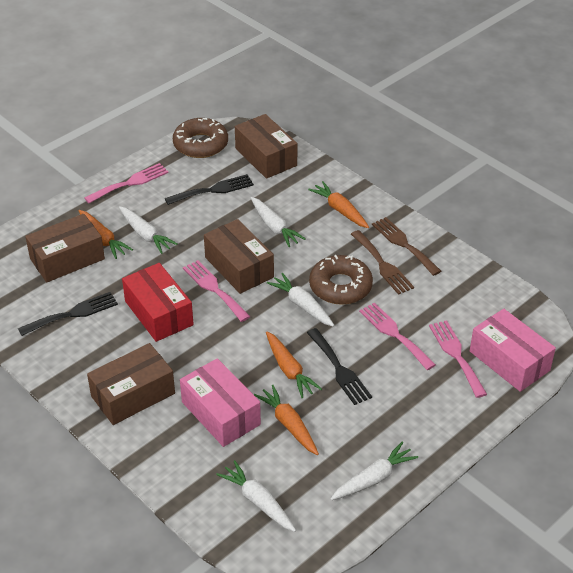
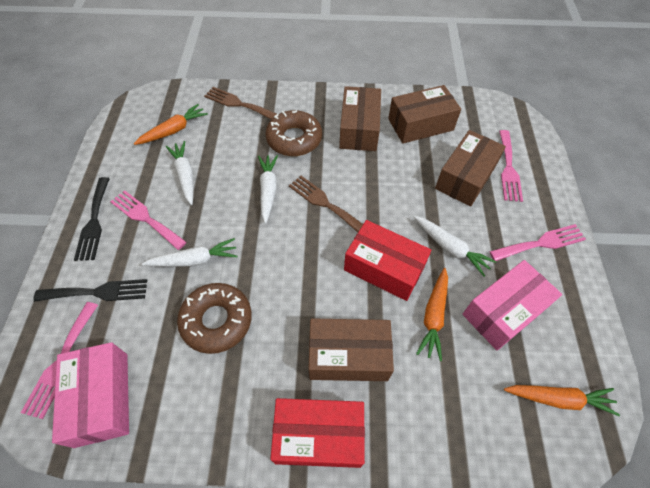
black fork: 3 -> 2
orange carrot: 4 -> 3
red box: 1 -> 2
white carrot: 5 -> 4

